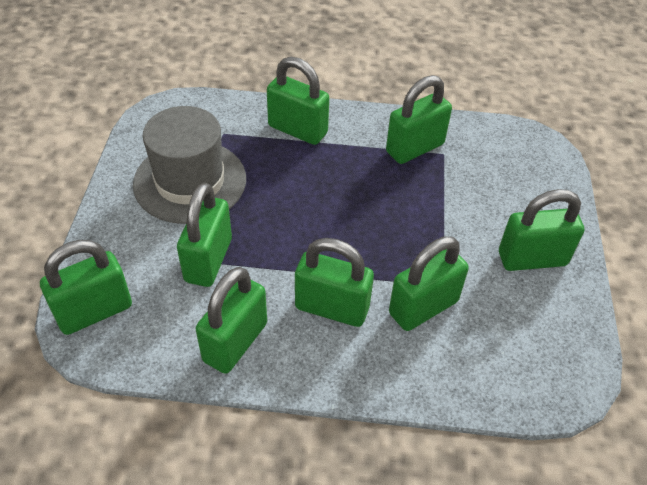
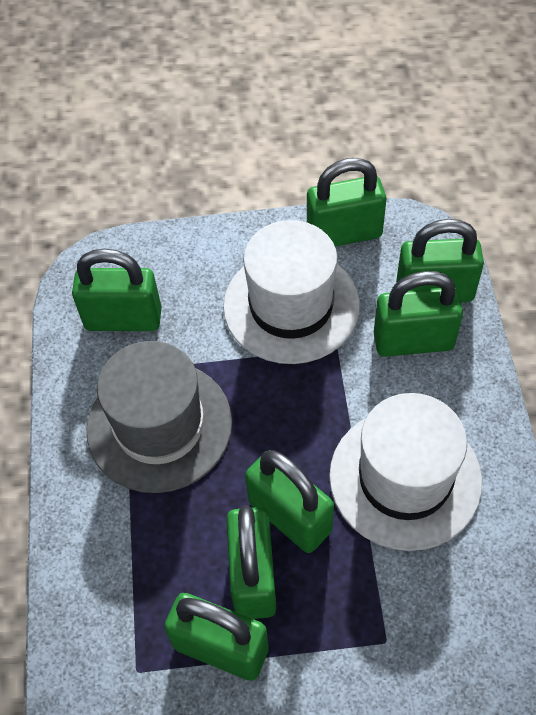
green padlock: 8 -> 7
white hat: 0 -> 2

